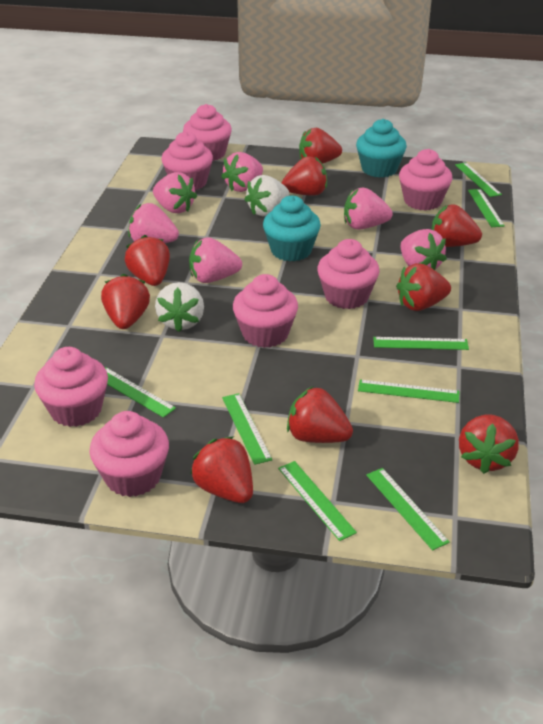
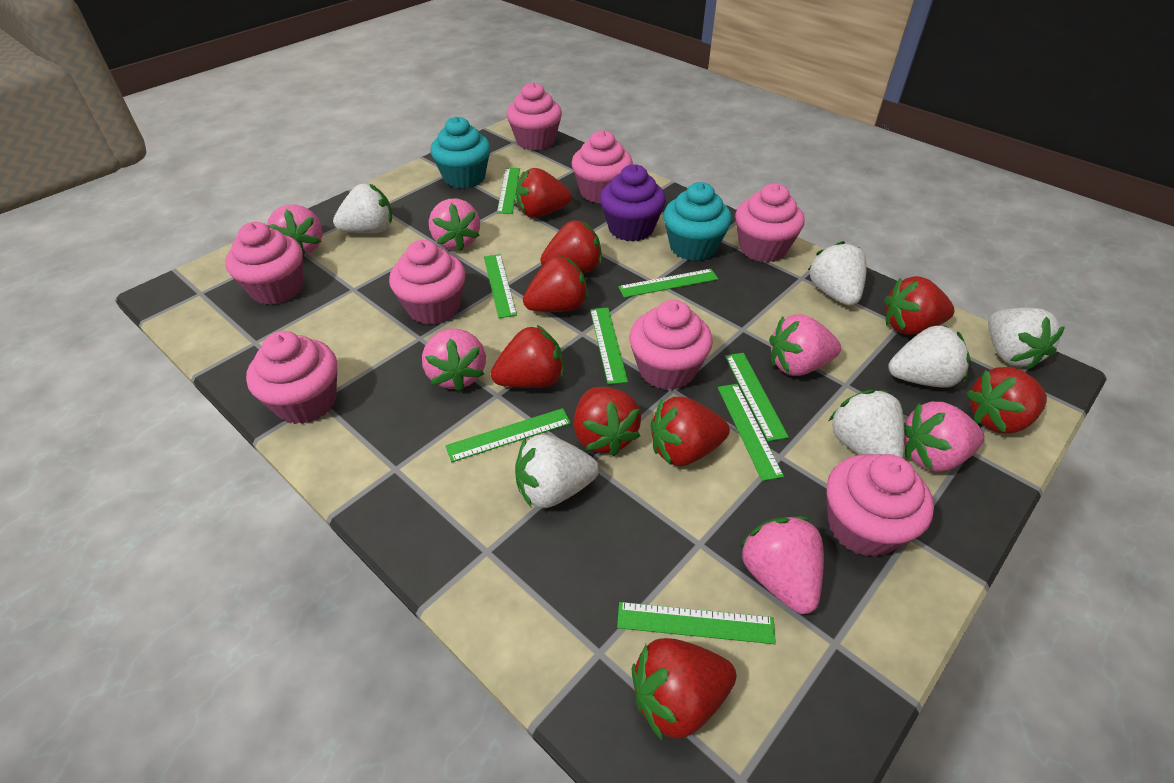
pink cupcake: 7 -> 8
purple cupcake: 0 -> 1
white strawberry: 2 -> 6

